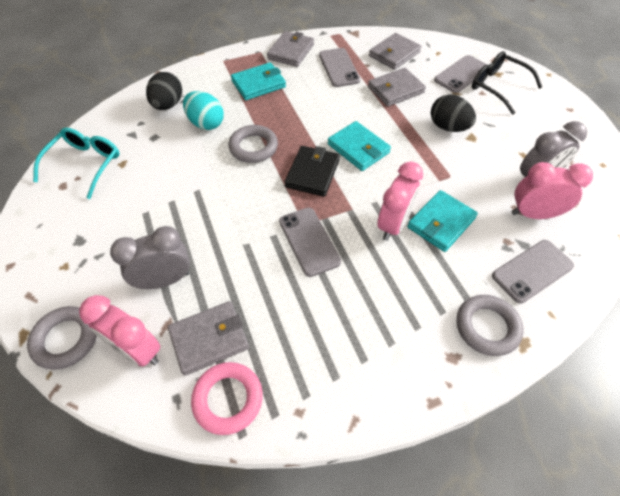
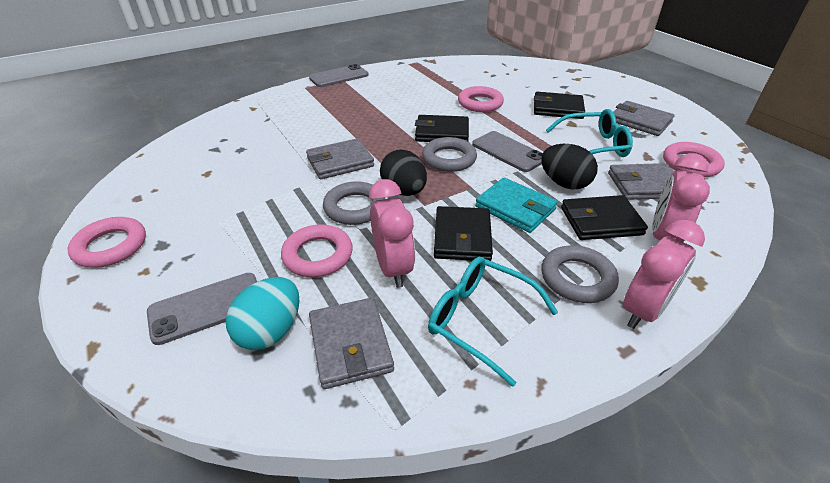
black glasses: 1 -> 0
black wallet: 1 -> 4
grey clock: 2 -> 0
grey phone: 4 -> 3
pink ring: 1 -> 4
turquoise glasses: 1 -> 2
turquoise wallet: 3 -> 1

